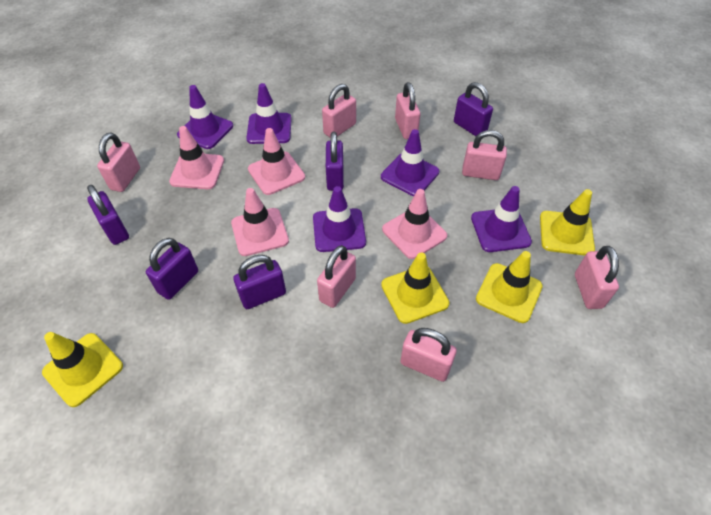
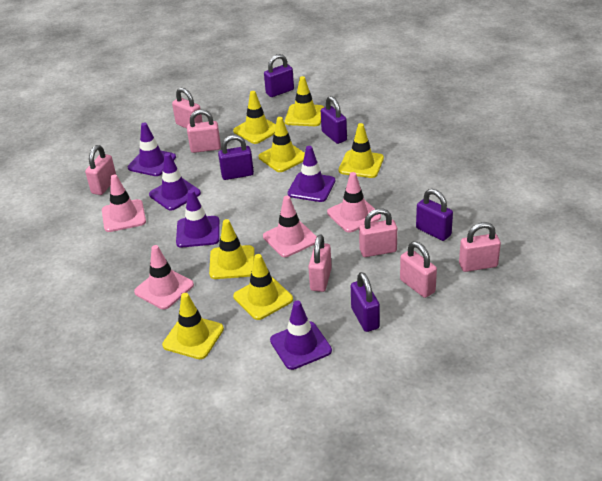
yellow traffic cone: 4 -> 7

